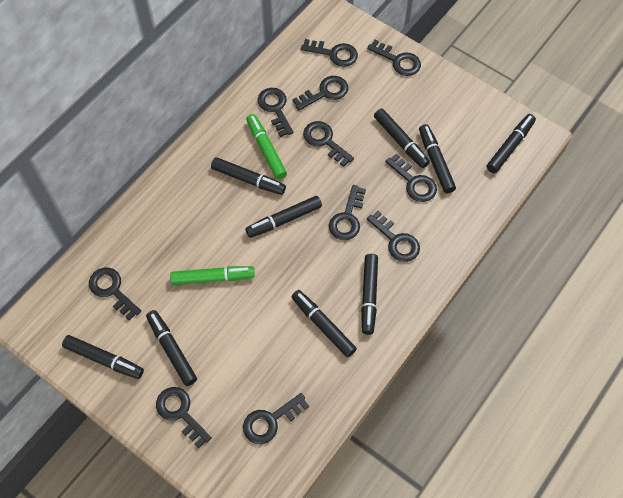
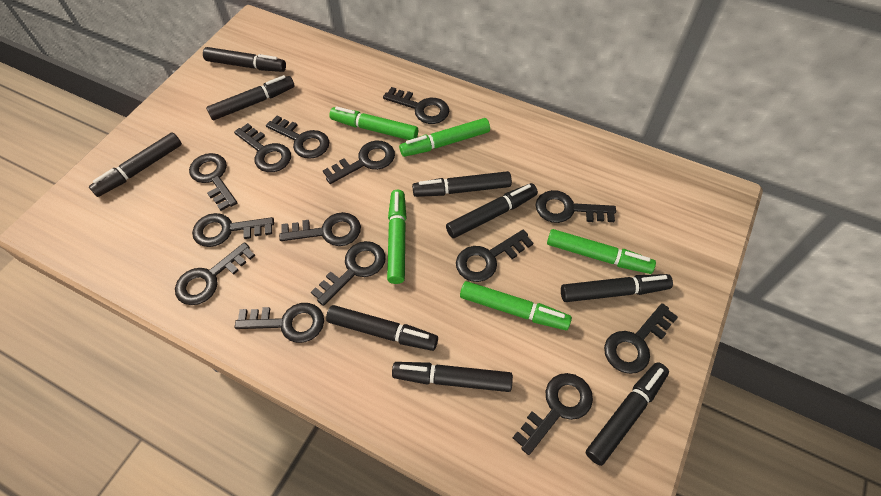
black key: 11 -> 14
green marker: 2 -> 5

